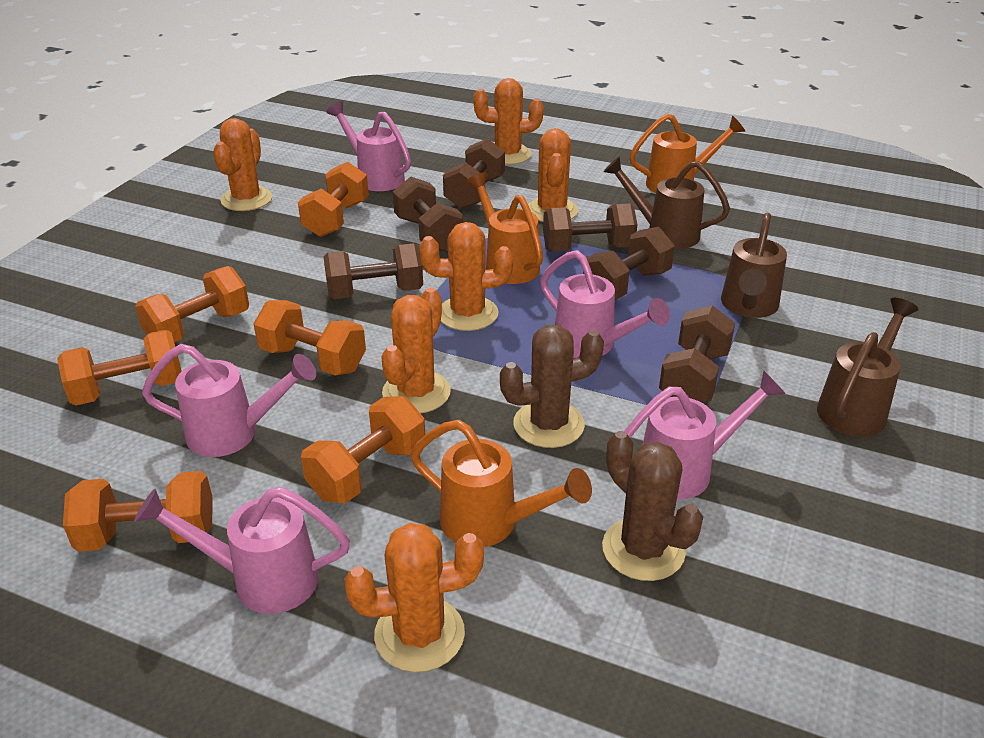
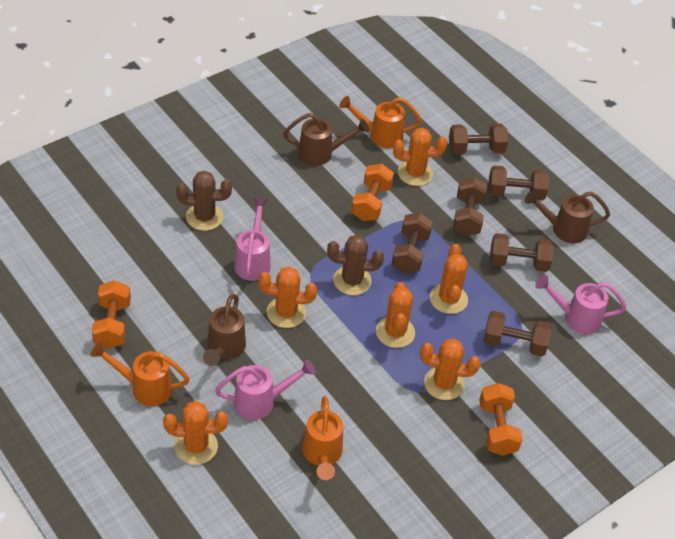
orange dumbbell: 6 -> 3
pink watering can: 5 -> 3

